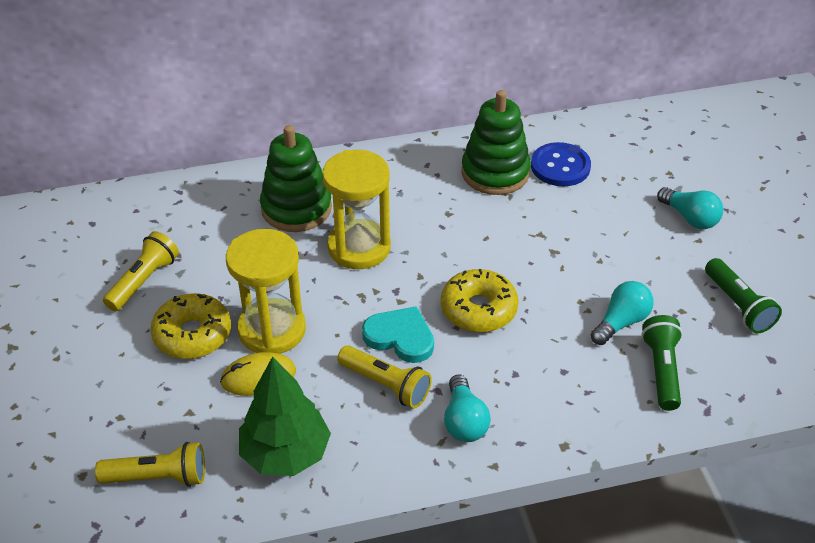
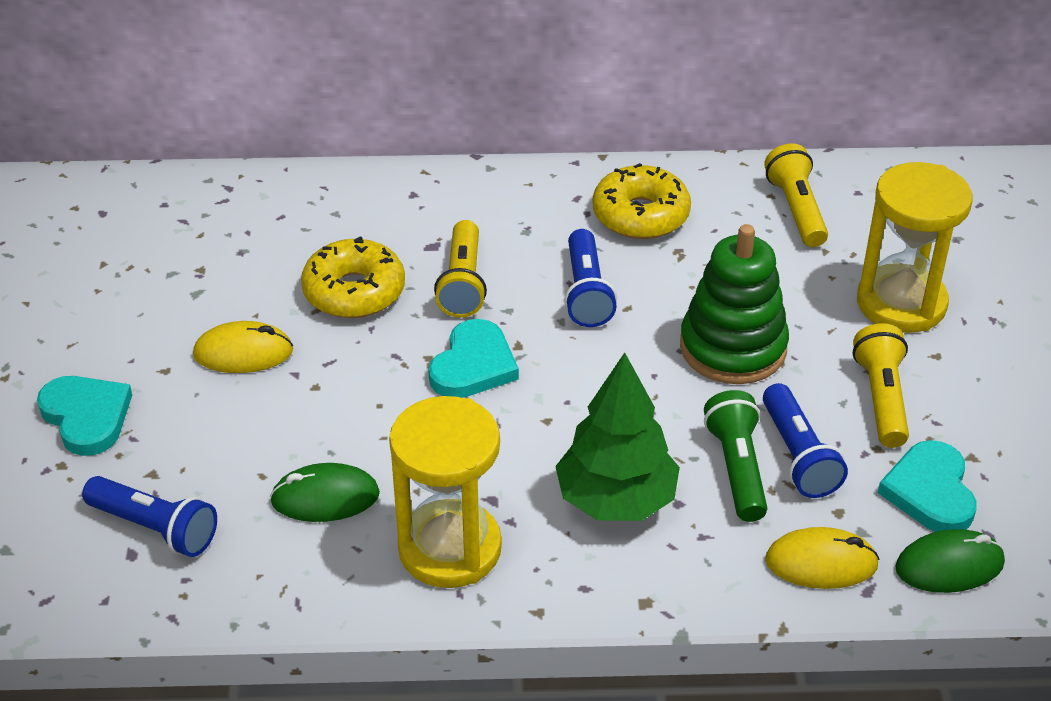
blue button: 1 -> 0
blue flashlight: 0 -> 3
green flashlight: 2 -> 1
green mouse: 0 -> 2
green stacking toy: 2 -> 1
turquoise heart: 1 -> 3
turquoise light bulb: 3 -> 0
yellow mouse: 1 -> 2

